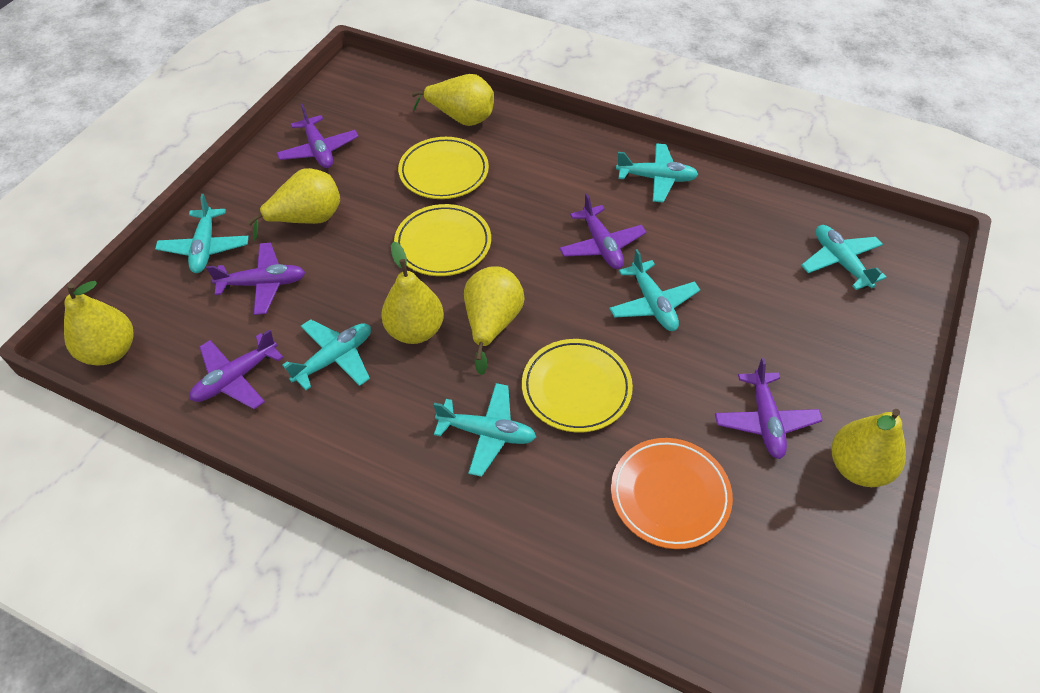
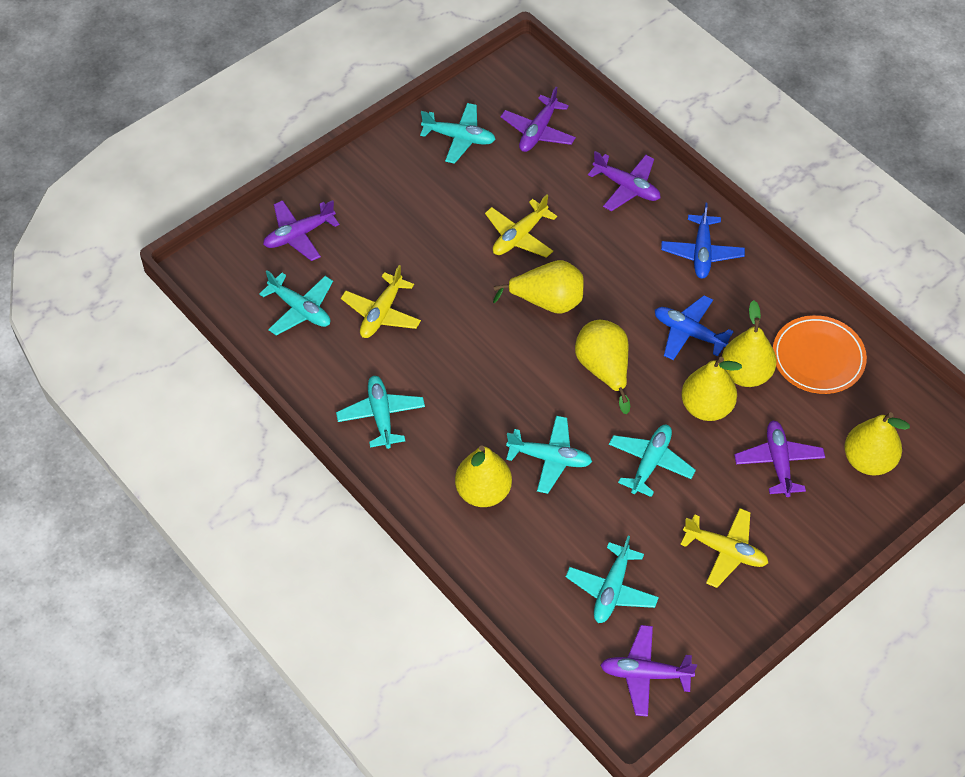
blue plane: 0 -> 2
yellow plane: 0 -> 3
yellow plate: 3 -> 0

